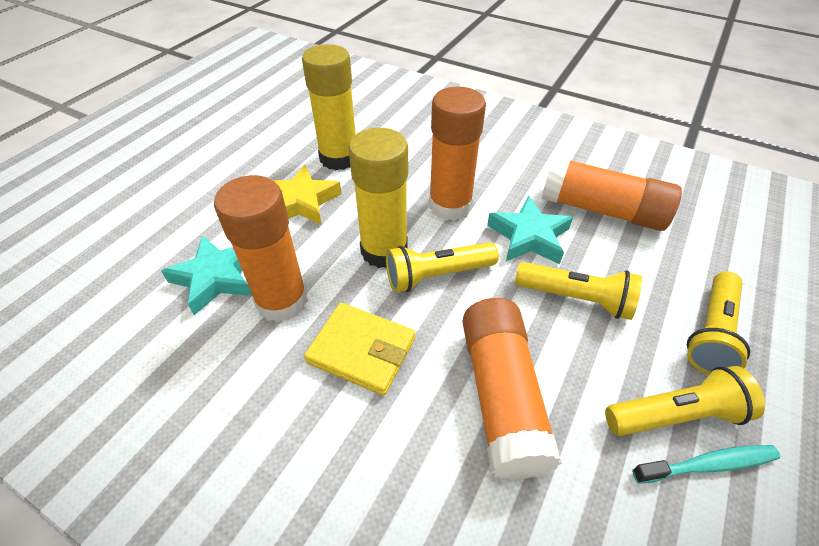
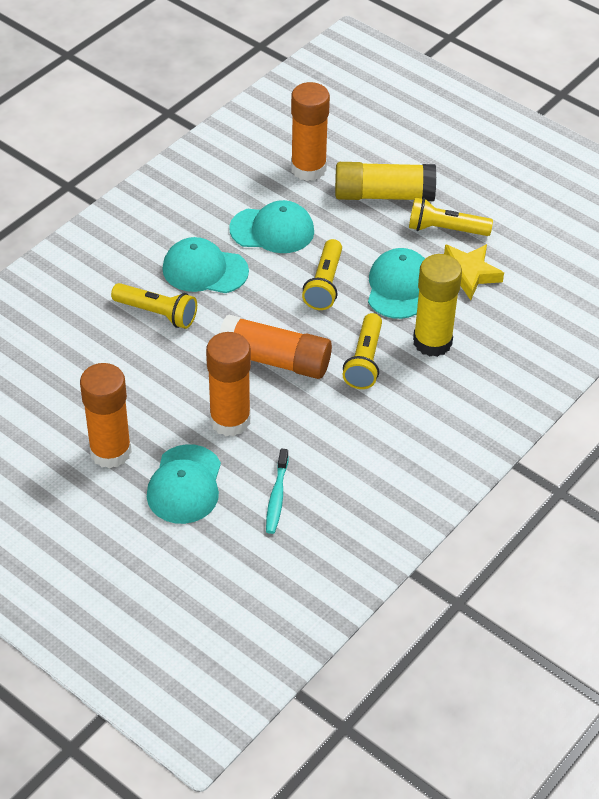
turquoise cap: 0 -> 4
turquoise star: 2 -> 0
yellow wallet: 1 -> 0

